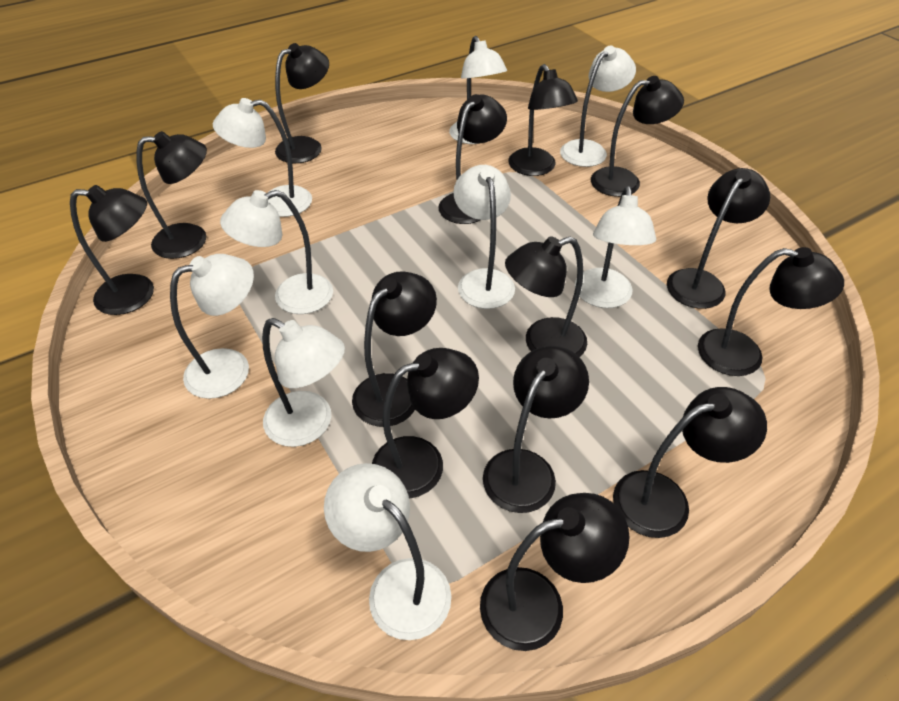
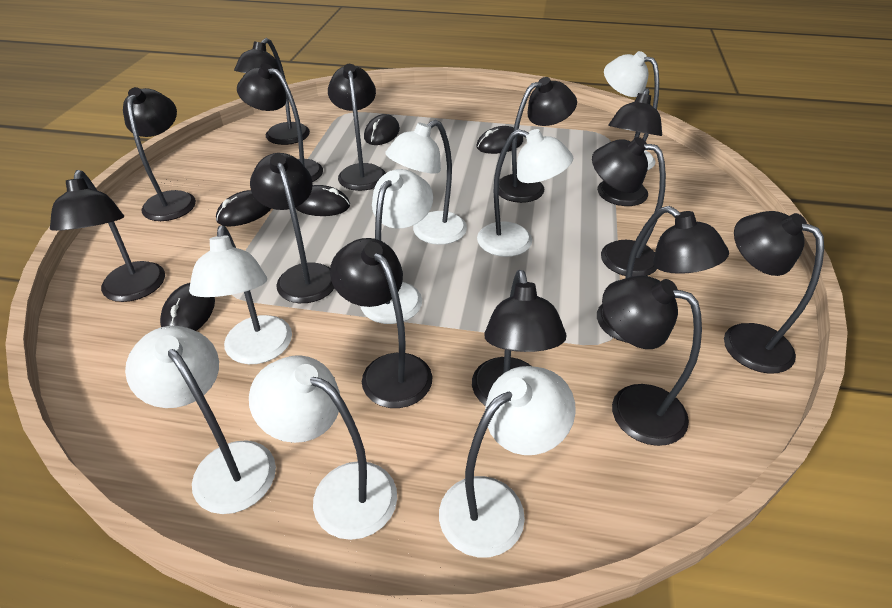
black mouse: 0 -> 5
white lamp: 9 -> 8

